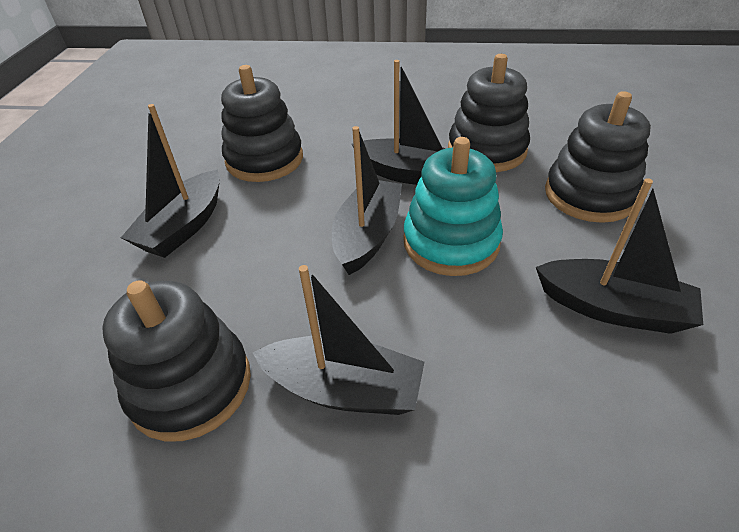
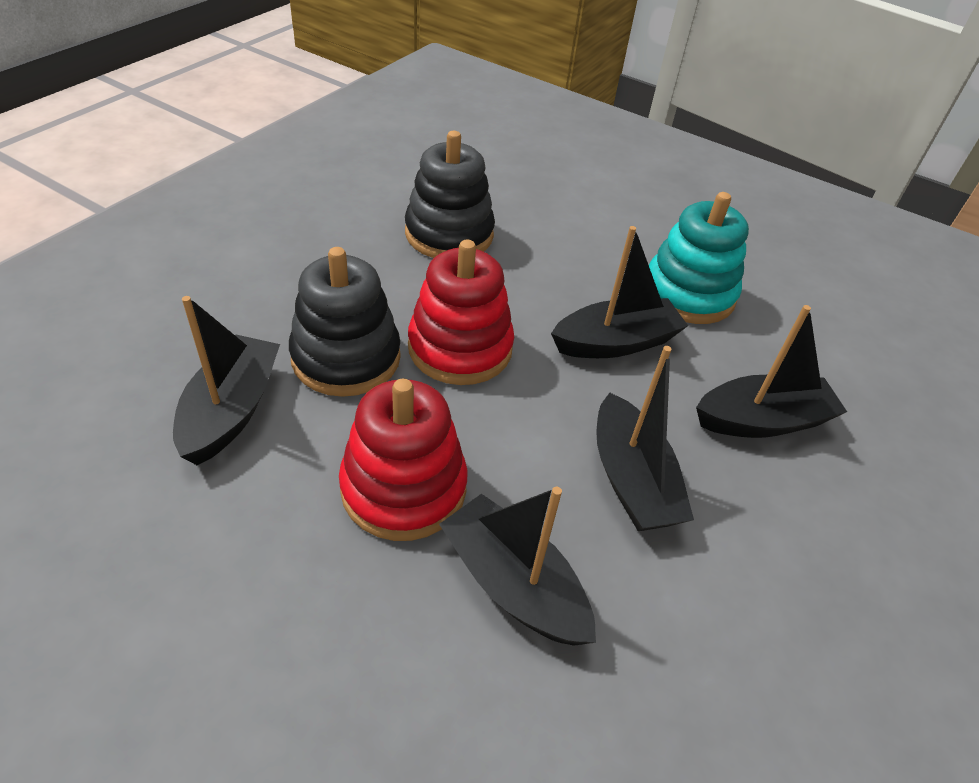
black stacking toy: 4 -> 2
red stacking toy: 0 -> 2

